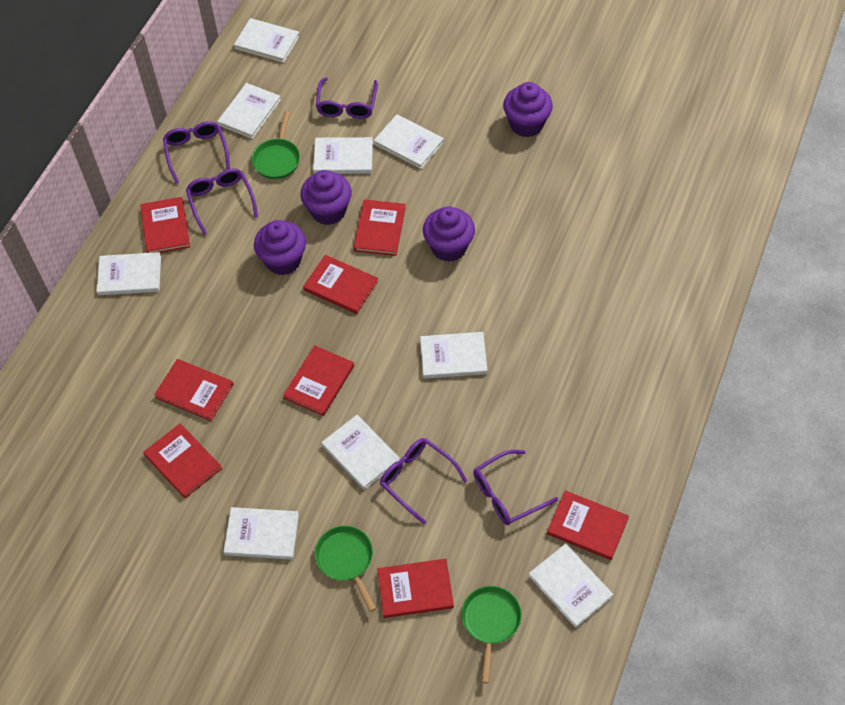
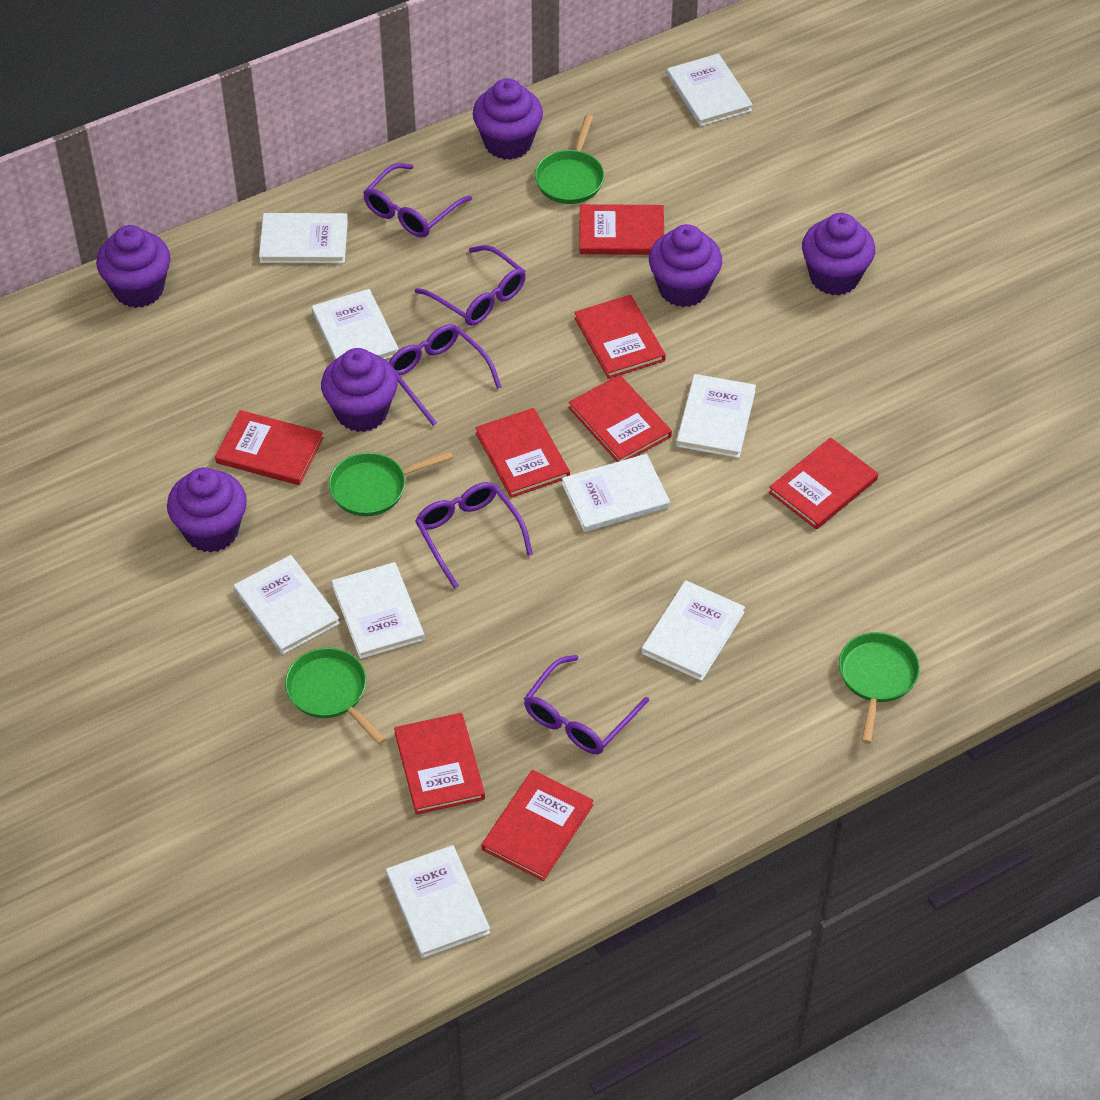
green pan: 3 -> 4
purple cupcake: 4 -> 6

